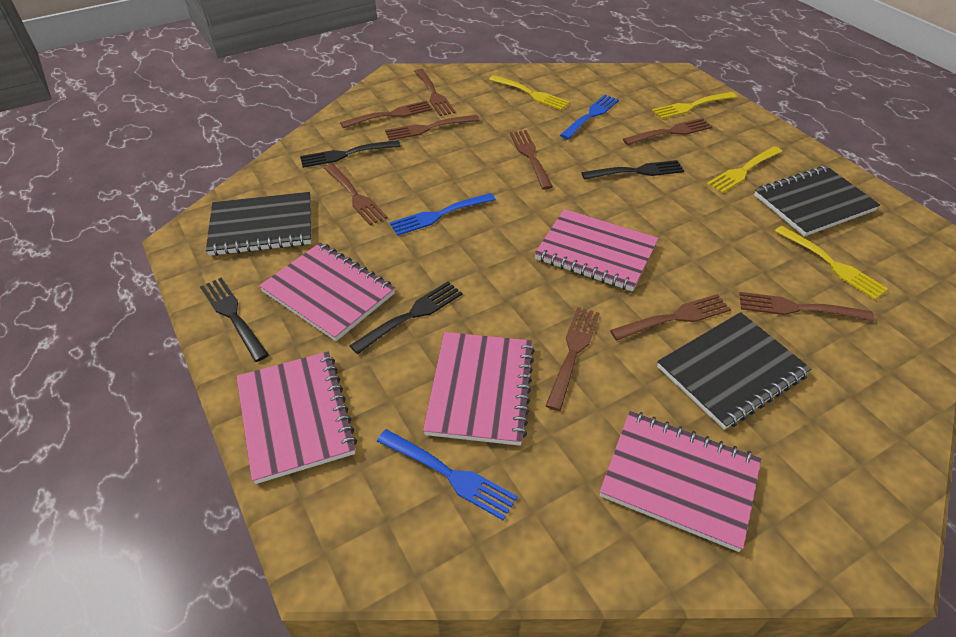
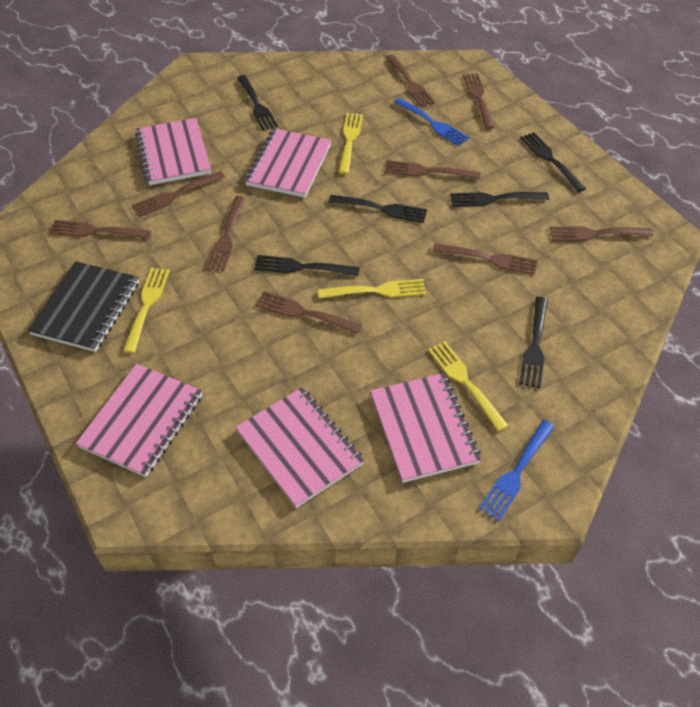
black fork: 4 -> 6
black notebook: 3 -> 1
blue fork: 3 -> 2

